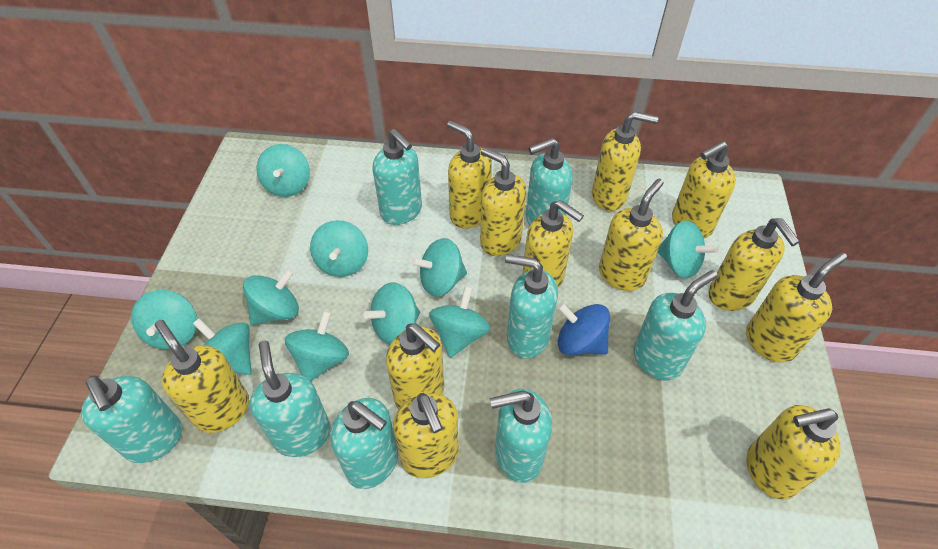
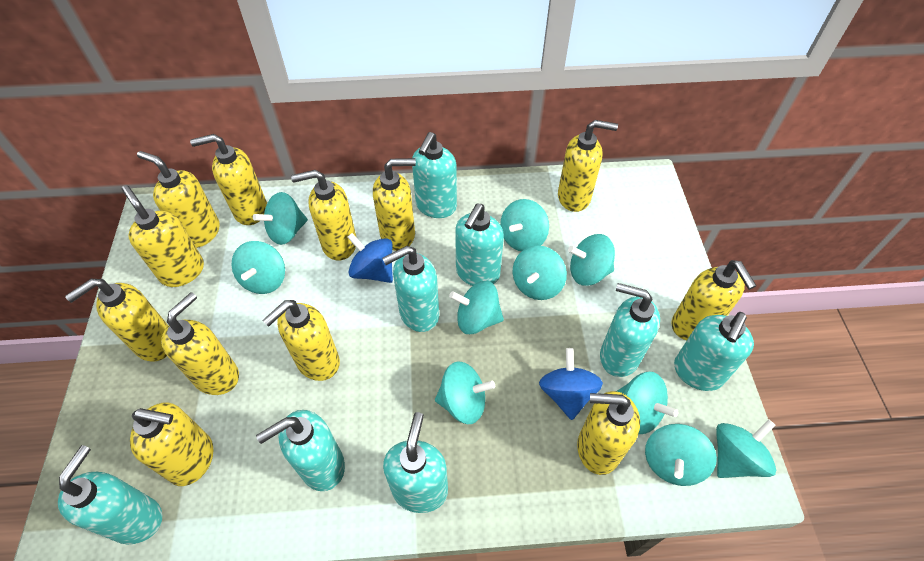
blue spinning top: 1 -> 2

